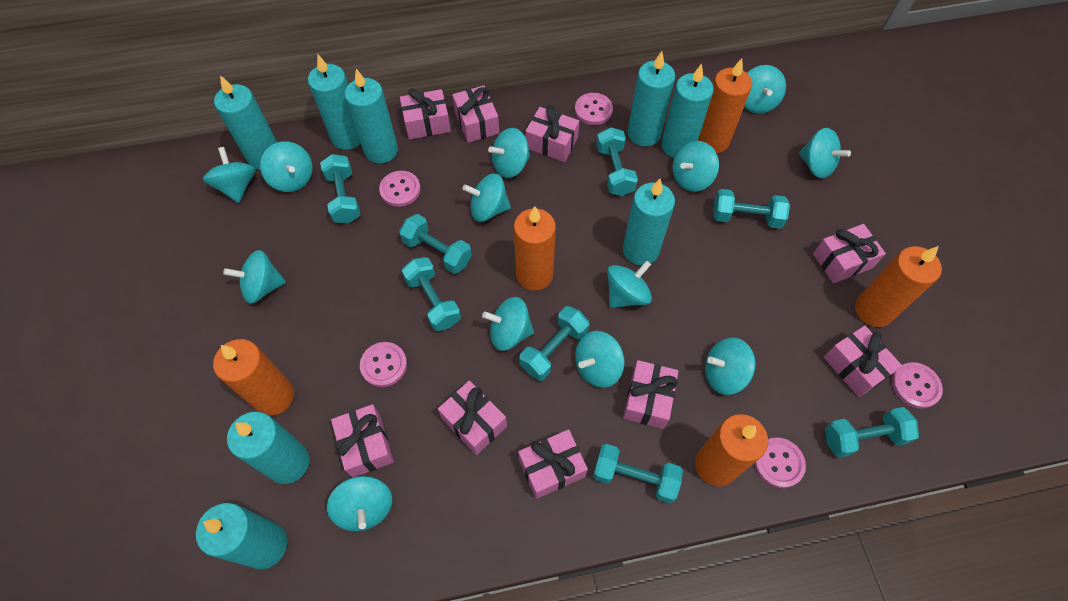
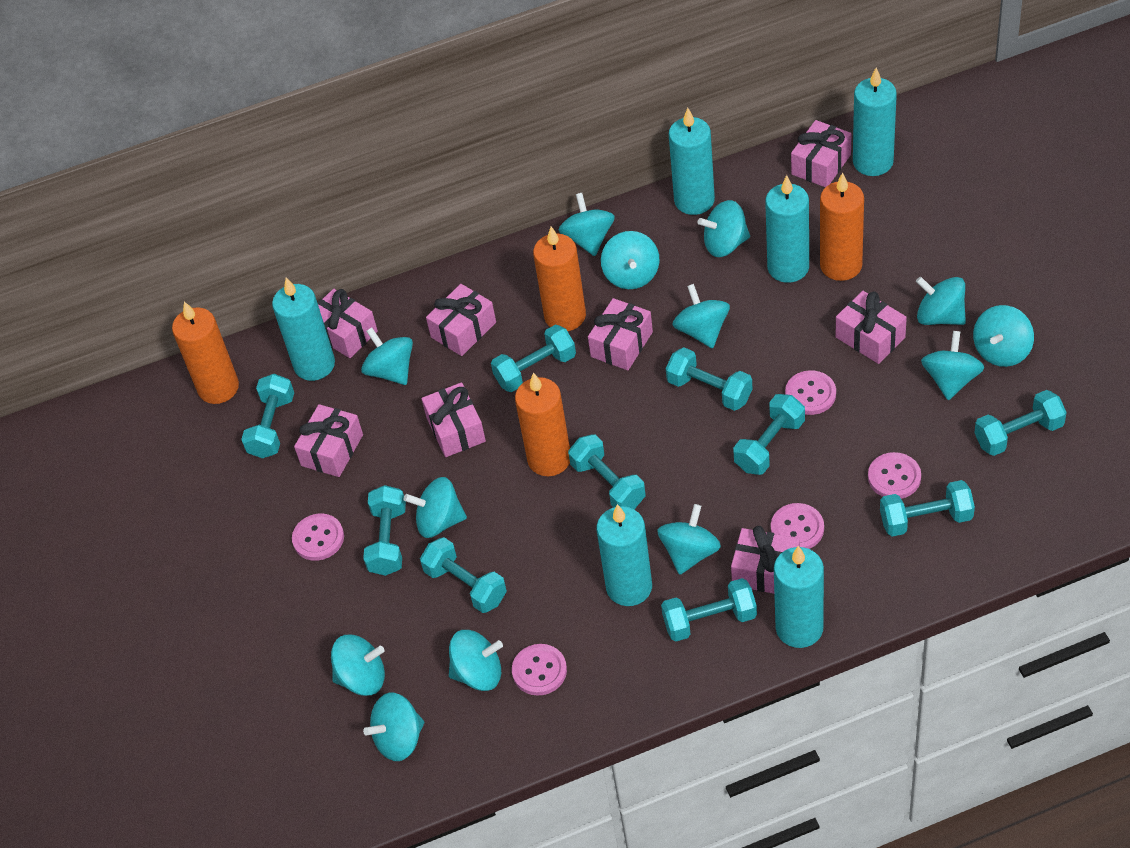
orange candle: 5 -> 4
pink gift: 9 -> 8
turquoise candle: 8 -> 6
turquoise dumbbell: 8 -> 10

